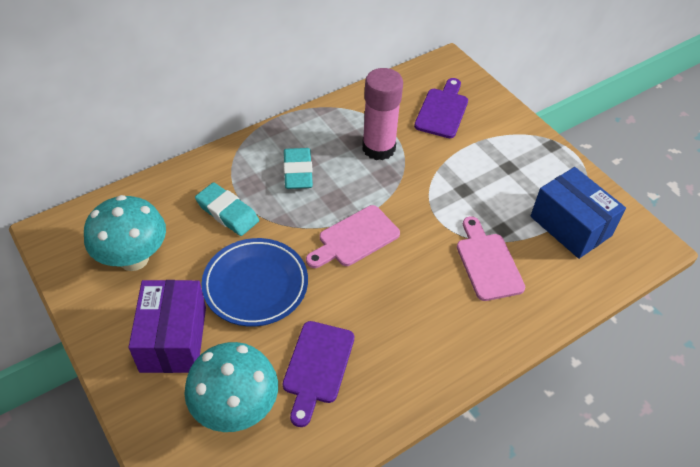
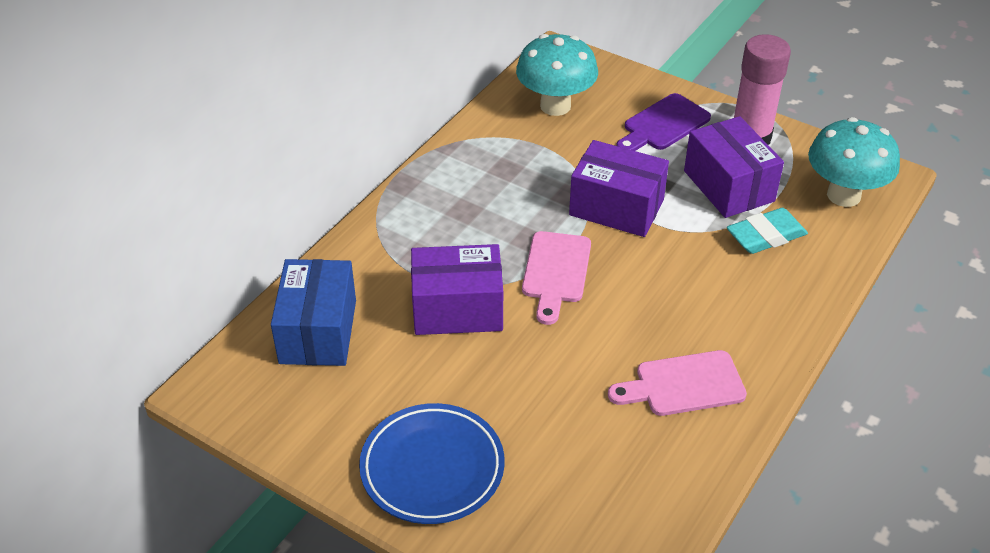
purple box: 1 -> 3
purple cutting board: 2 -> 1
turquoise eraser: 2 -> 1

